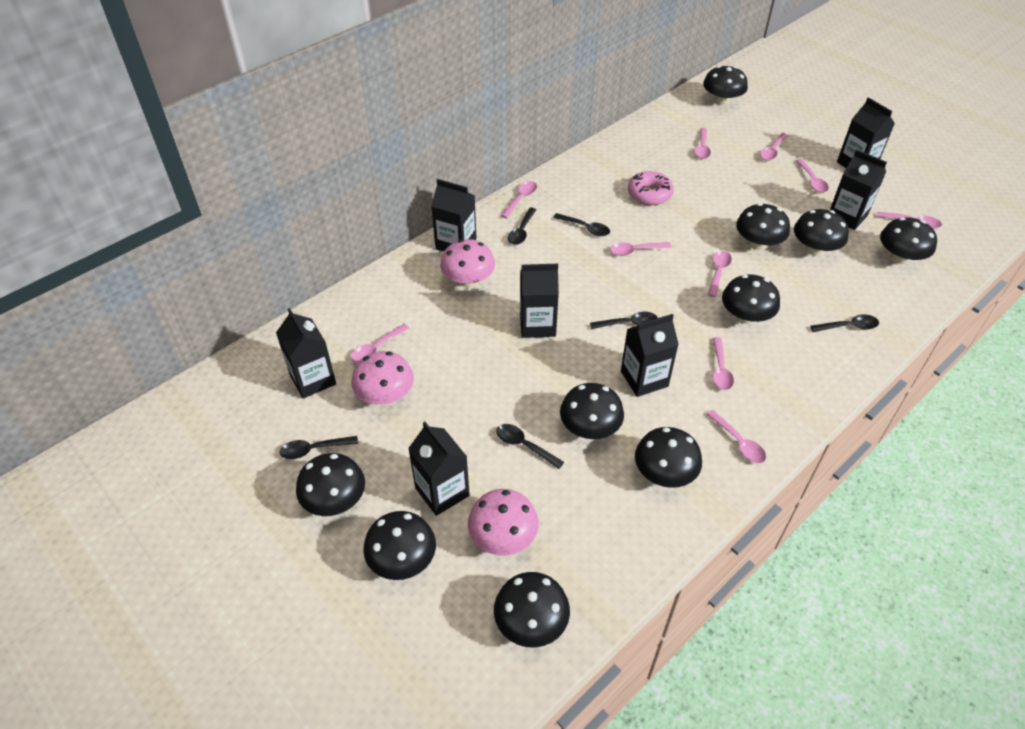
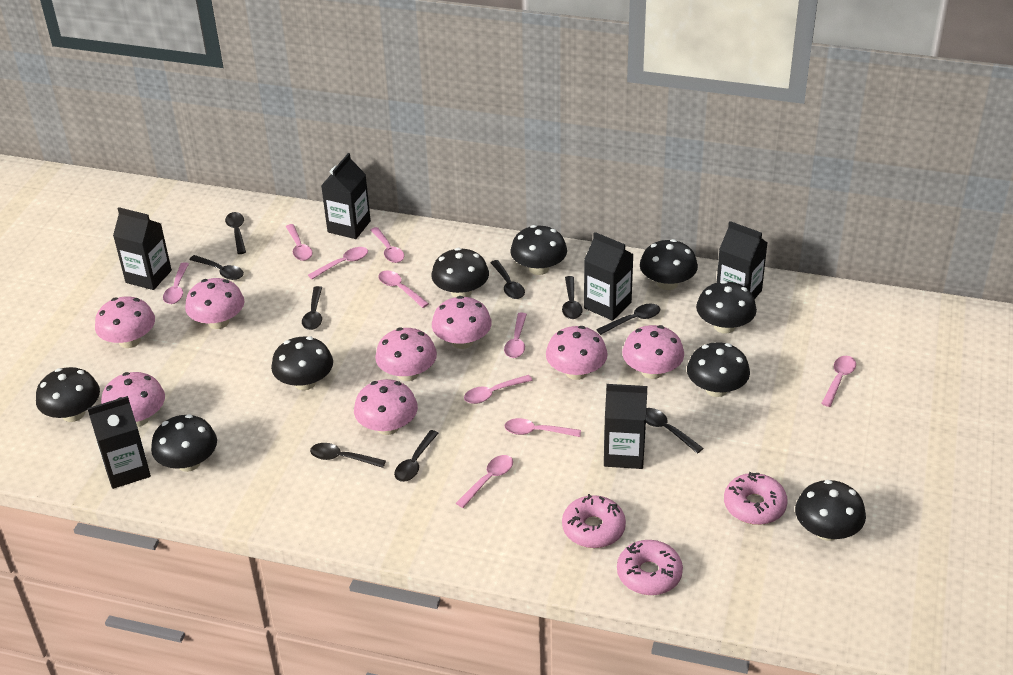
black carton: 7 -> 6
black mushroom: 10 -> 9
black spoon: 6 -> 9
pink donut: 1 -> 3
pink mushroom: 3 -> 8

